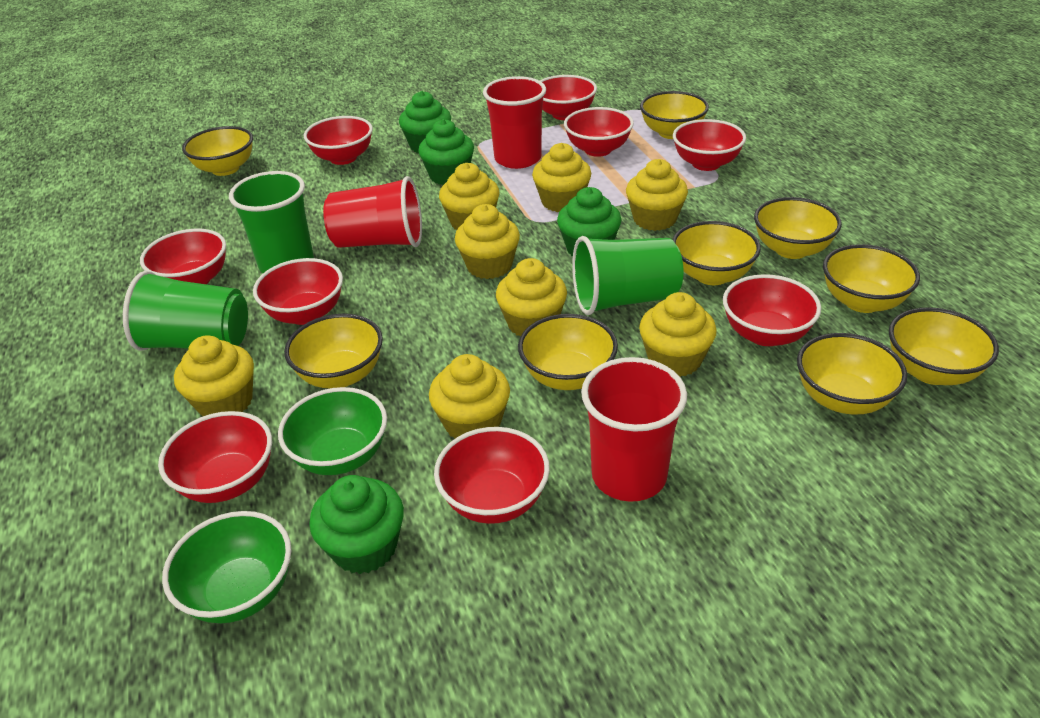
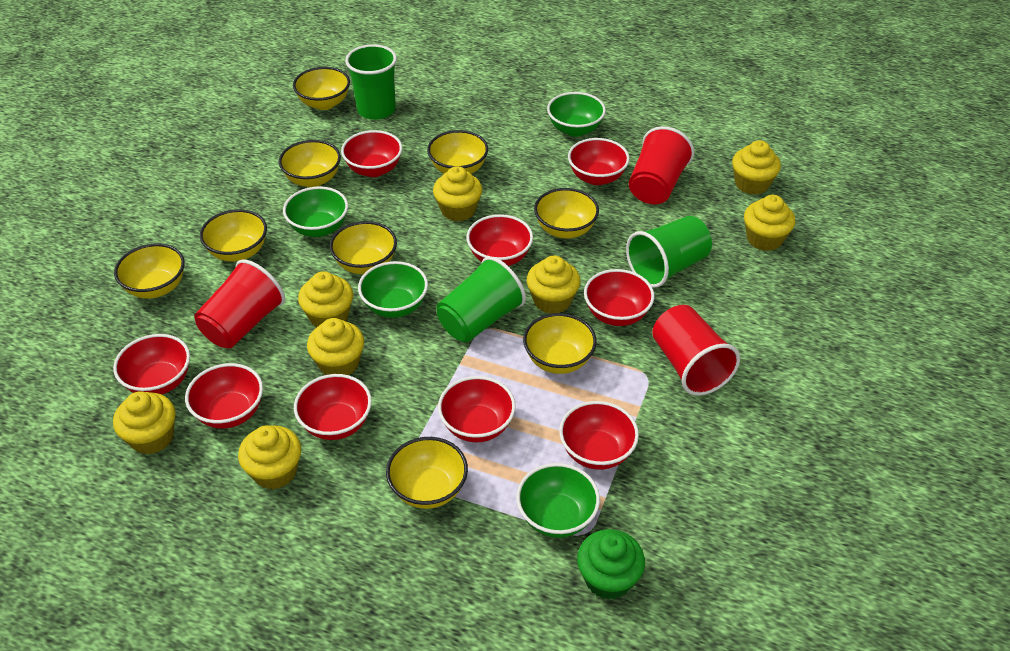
green bowl: 2 -> 4
green cupcake: 4 -> 1

